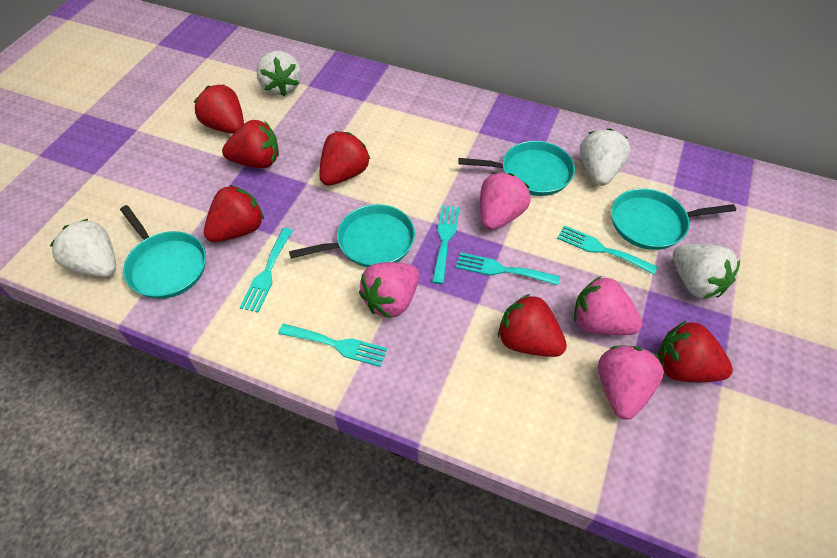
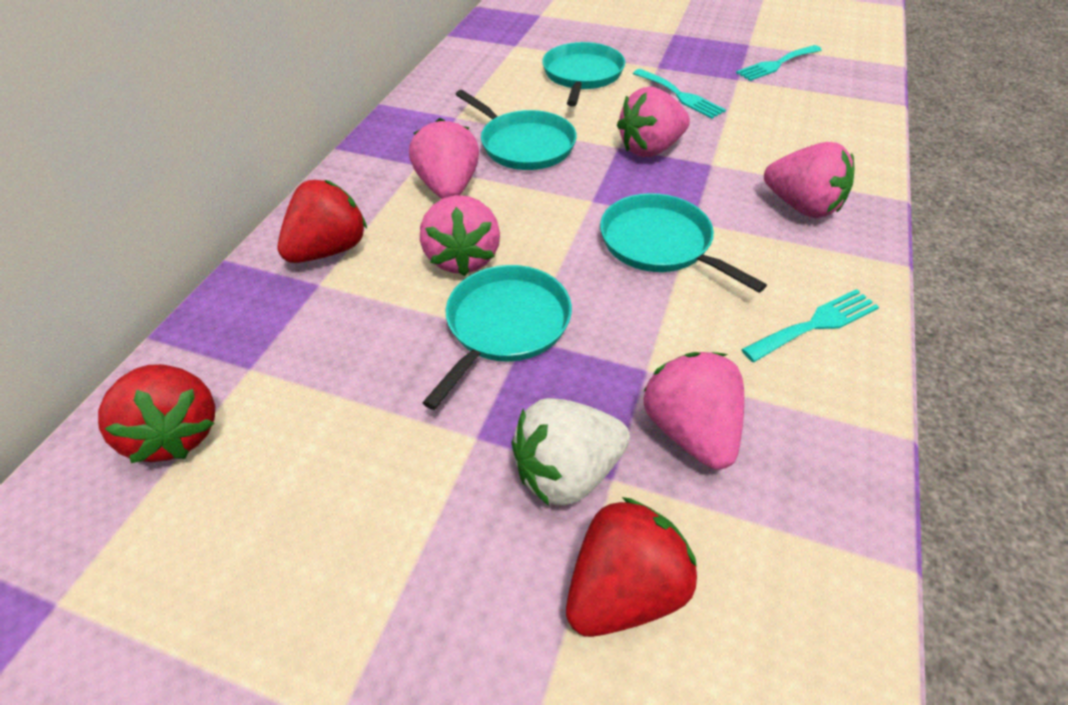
pink strawberry: 4 -> 5
red strawberry: 6 -> 3
turquoise fork: 5 -> 3
white strawberry: 4 -> 1

